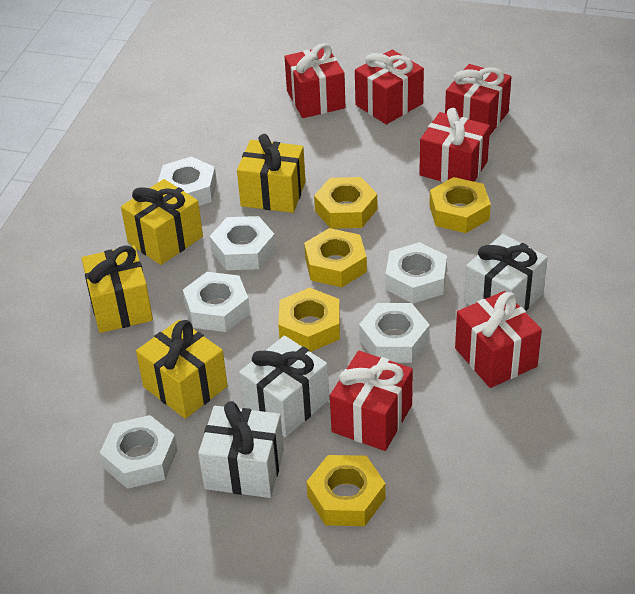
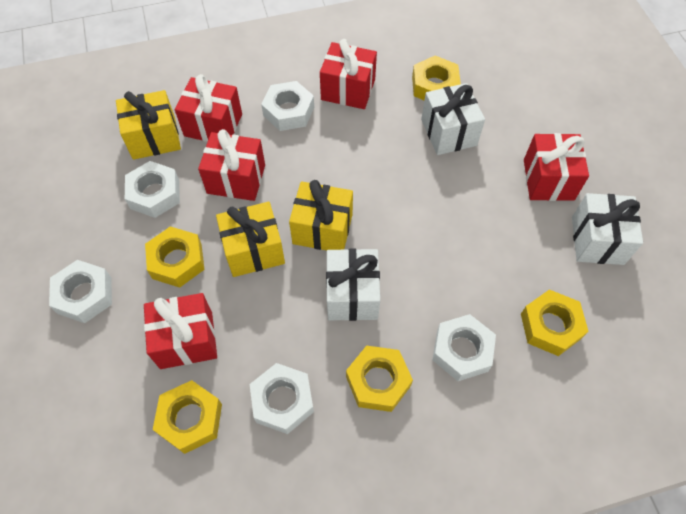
red gift: 6 -> 5
white nut: 6 -> 5
yellow gift: 4 -> 3

